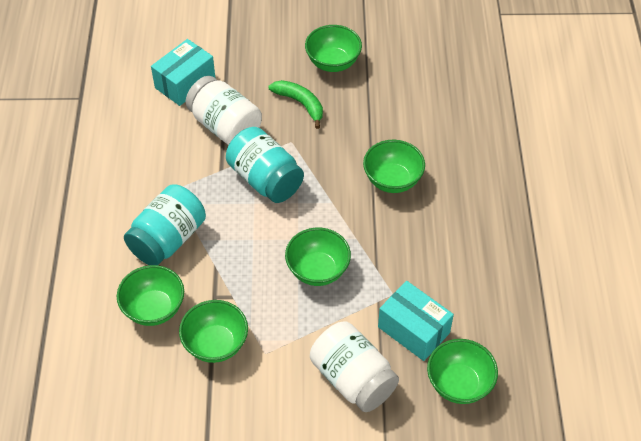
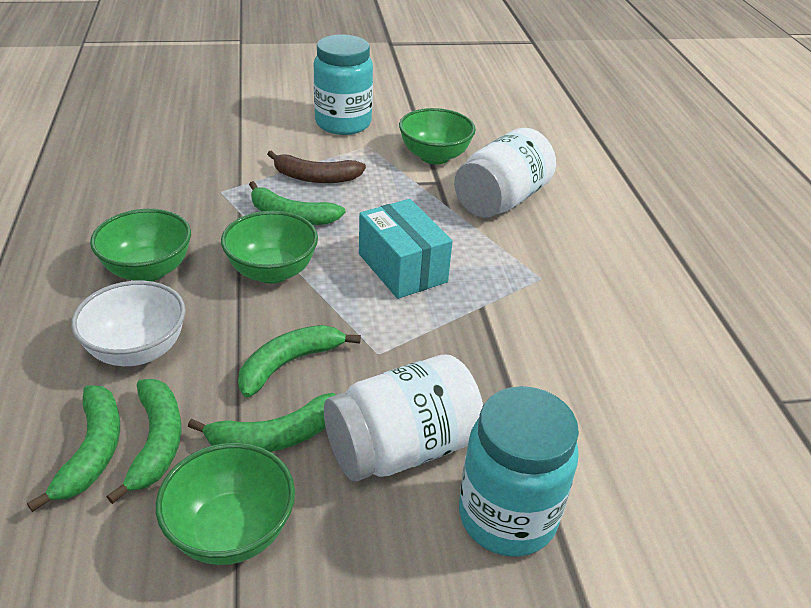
brown banana: 0 -> 1
green banana: 1 -> 5
green bowl: 6 -> 4
turquoise box: 2 -> 1
white bowl: 0 -> 1

